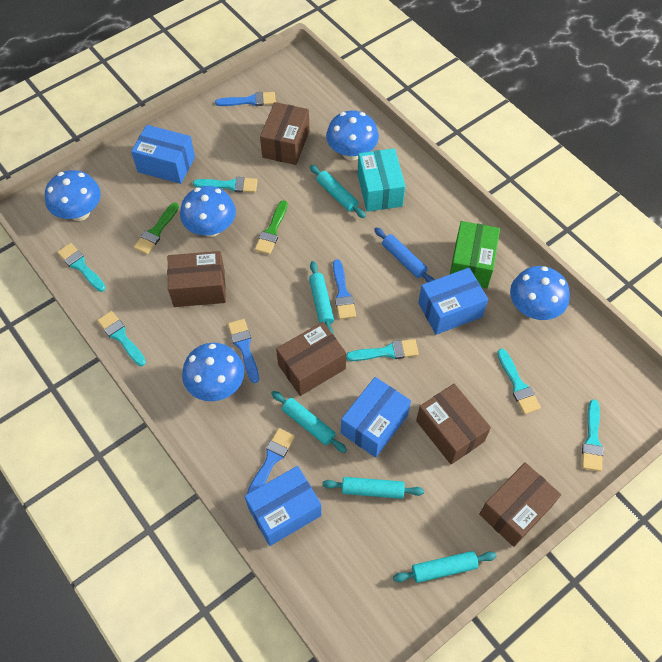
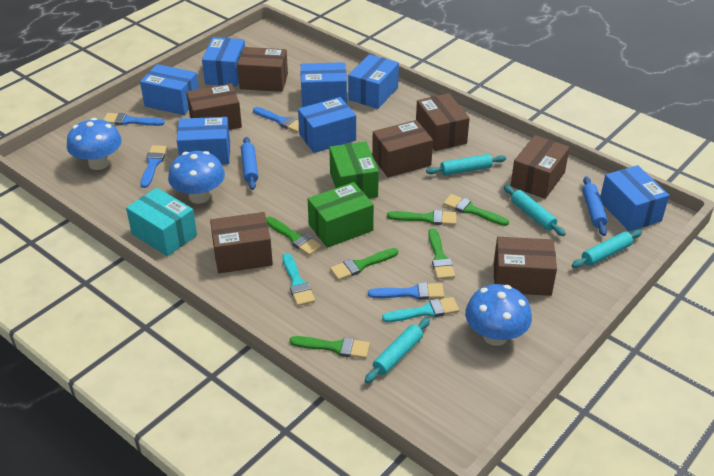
blue box: 4 -> 7
blue mushroom: 5 -> 3
blue rolling pin: 1 -> 2
brown box: 5 -> 7
green box: 1 -> 2
green brush: 2 -> 6
turquoise brush: 6 -> 2
turquoise rolling pin: 5 -> 4

